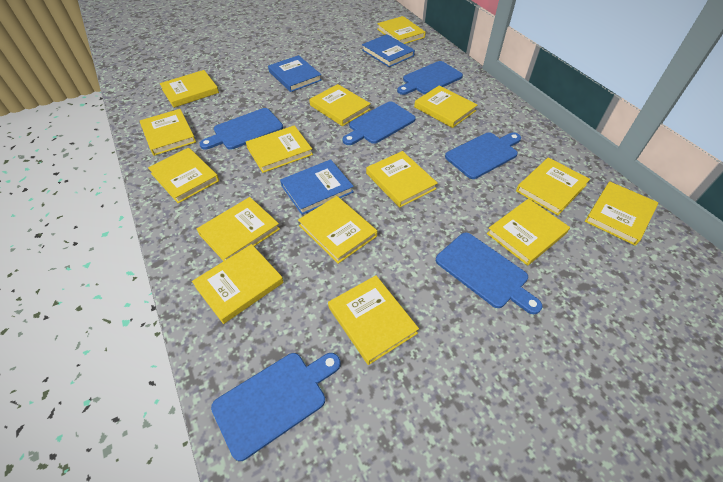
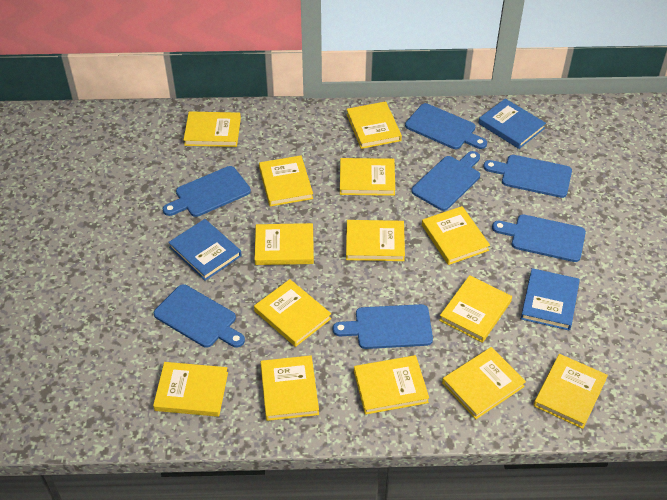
blue cutting board: 6 -> 7
yellow book: 15 -> 14

